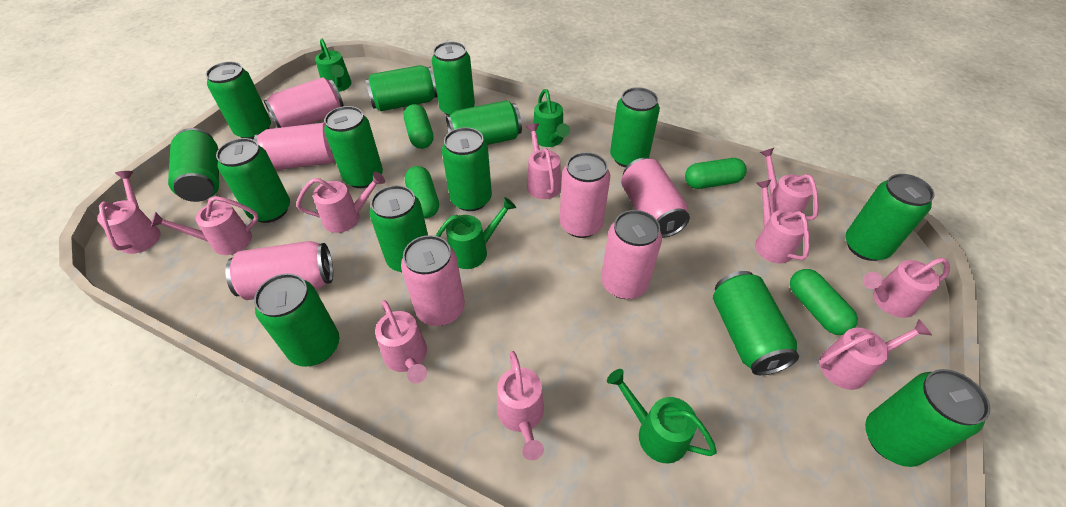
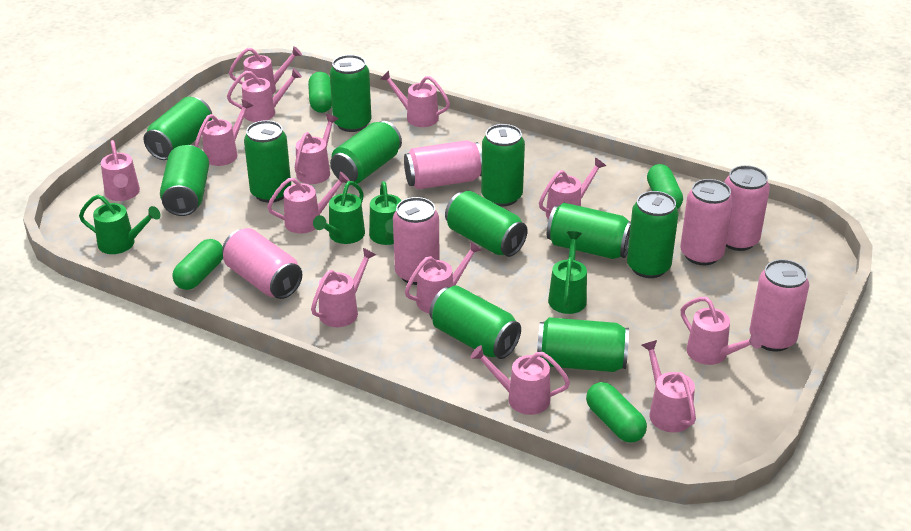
green can: 14 -> 11
pink can: 7 -> 6
pink watering can: 10 -> 13

